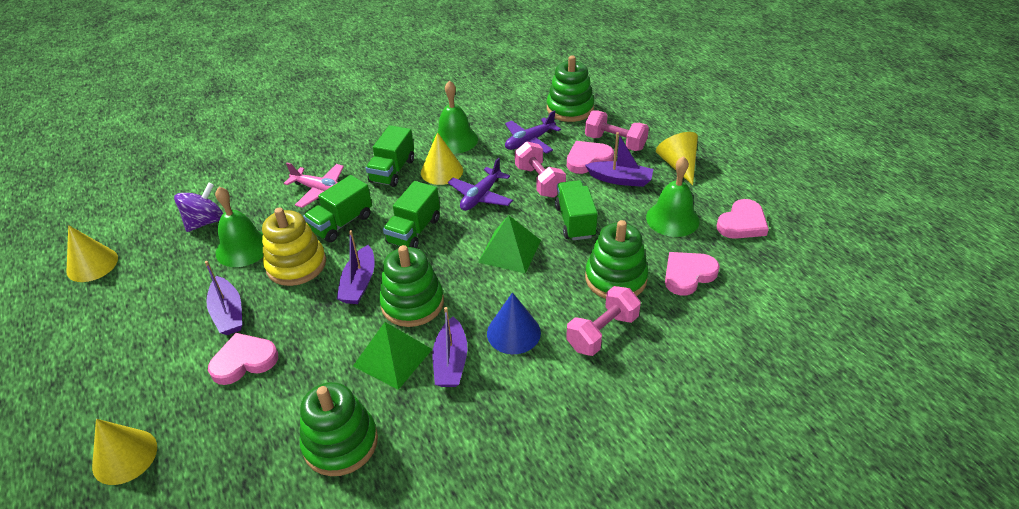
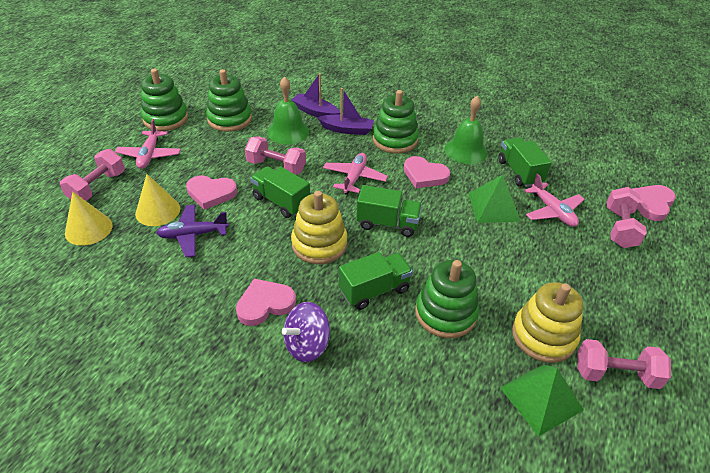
blue cone: 1 -> 0
green bell: 3 -> 2
pink dumbbell: 3 -> 4
pink plane: 1 -> 3
purple boat: 4 -> 2
purple plane: 2 -> 1
yellow cone: 4 -> 2
yellow stacking toy: 1 -> 2

